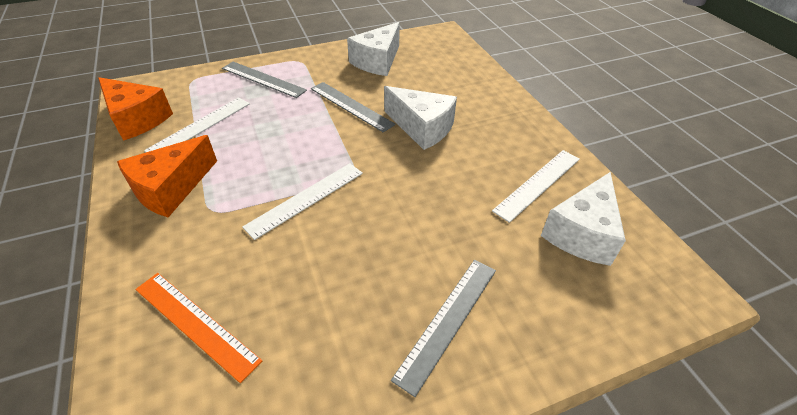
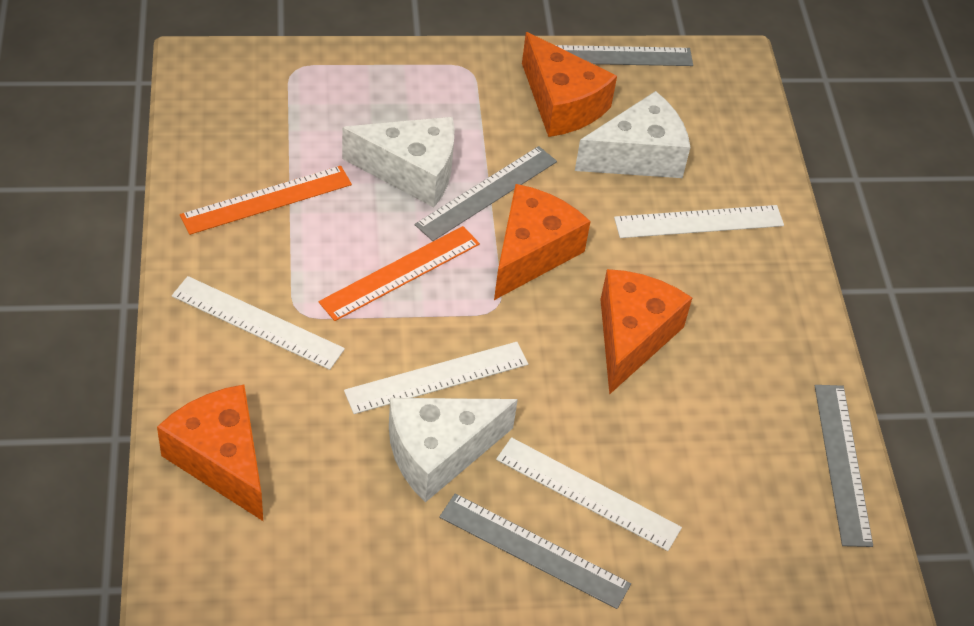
grey ruler: 3 -> 4
orange cheese: 2 -> 4
orange ruler: 1 -> 2
white ruler: 3 -> 4

